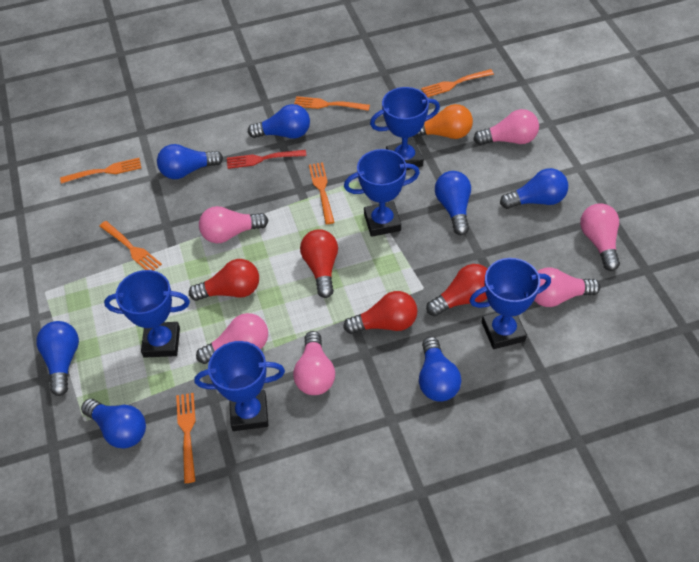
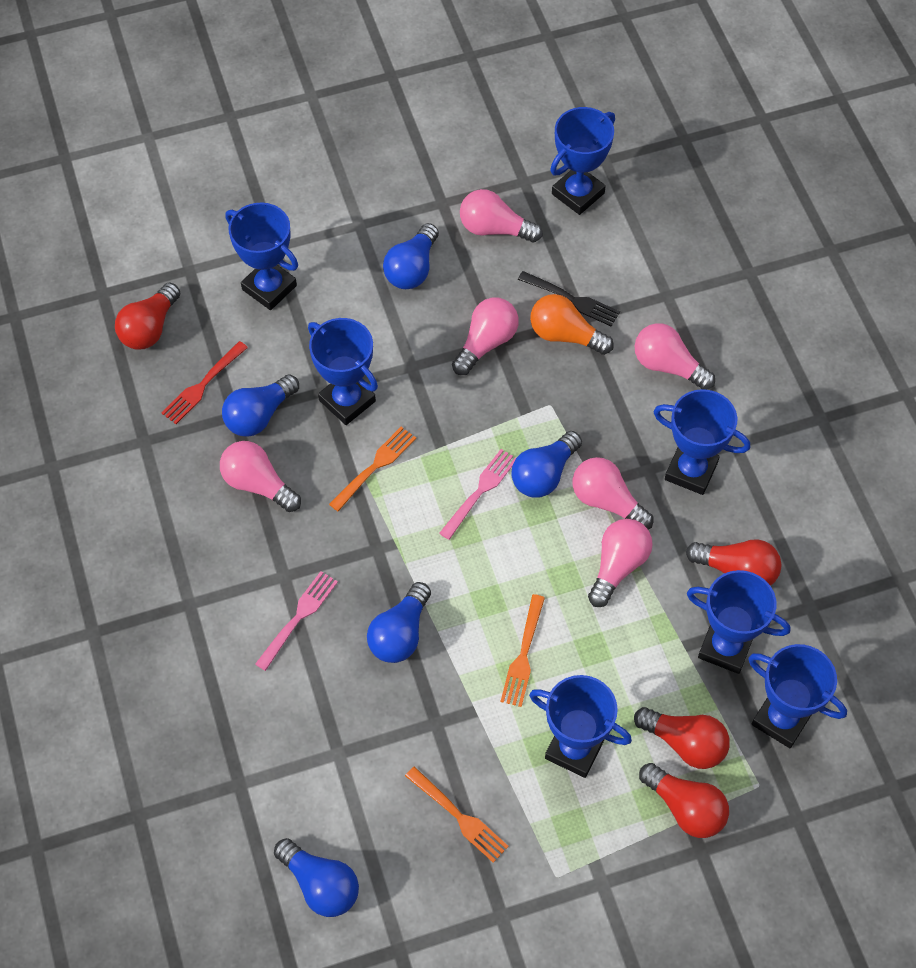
black fork: 0 -> 1
blue light bulb: 7 -> 5
blue trophy: 5 -> 7
orange fork: 6 -> 3
pink fork: 0 -> 2

